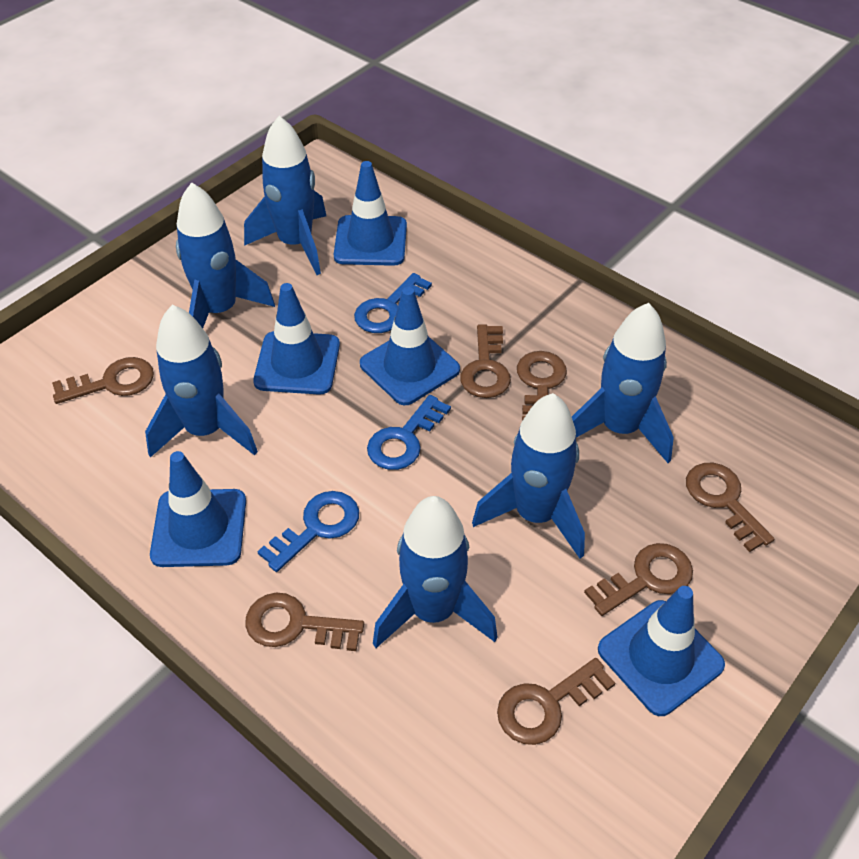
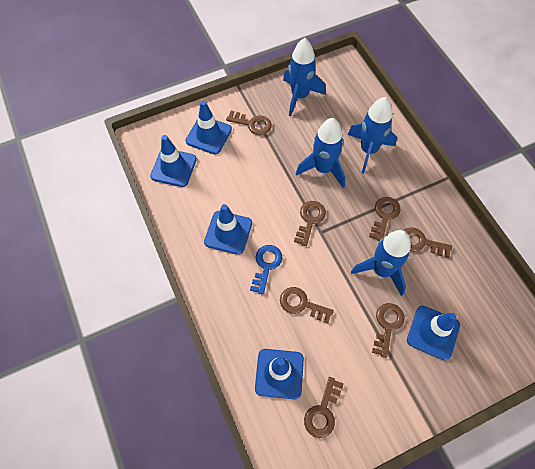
blue key: 3 -> 1
blue rocket: 6 -> 4

